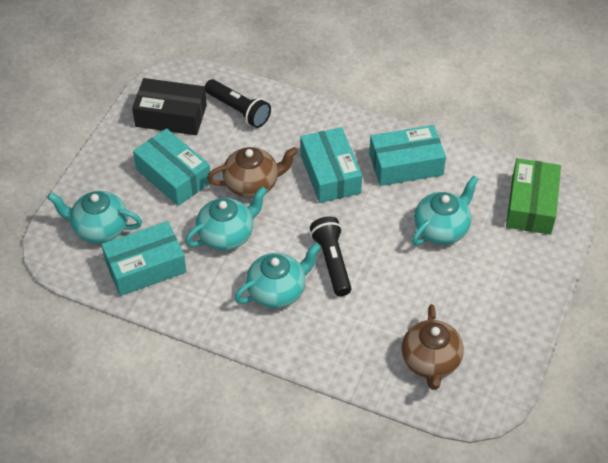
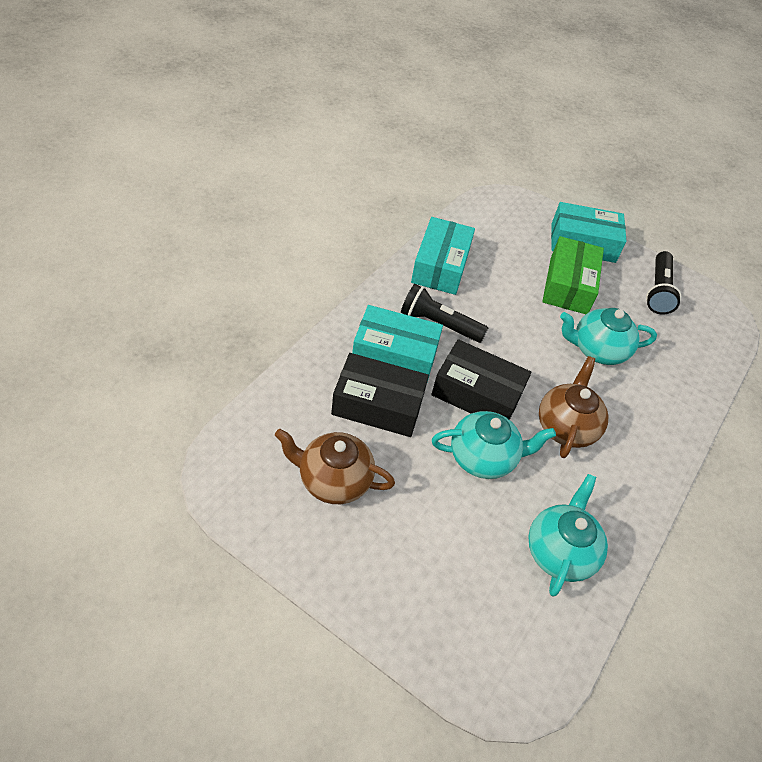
black box: 1 -> 2
turquoise box: 4 -> 3
turquoise teapot: 4 -> 3

